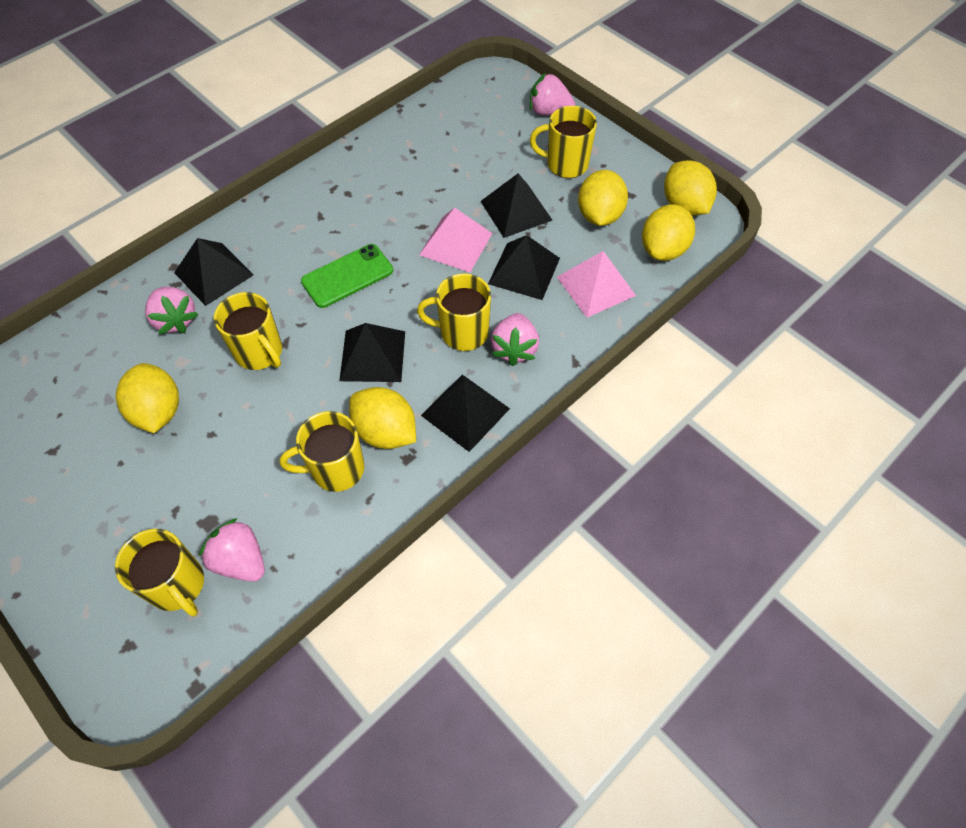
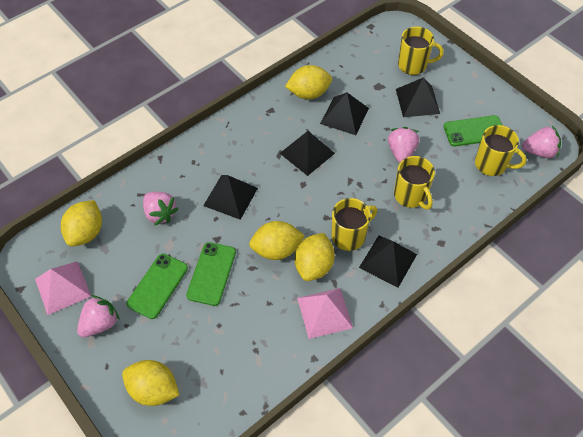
green phone: 1 -> 3
yellow mug: 5 -> 4

